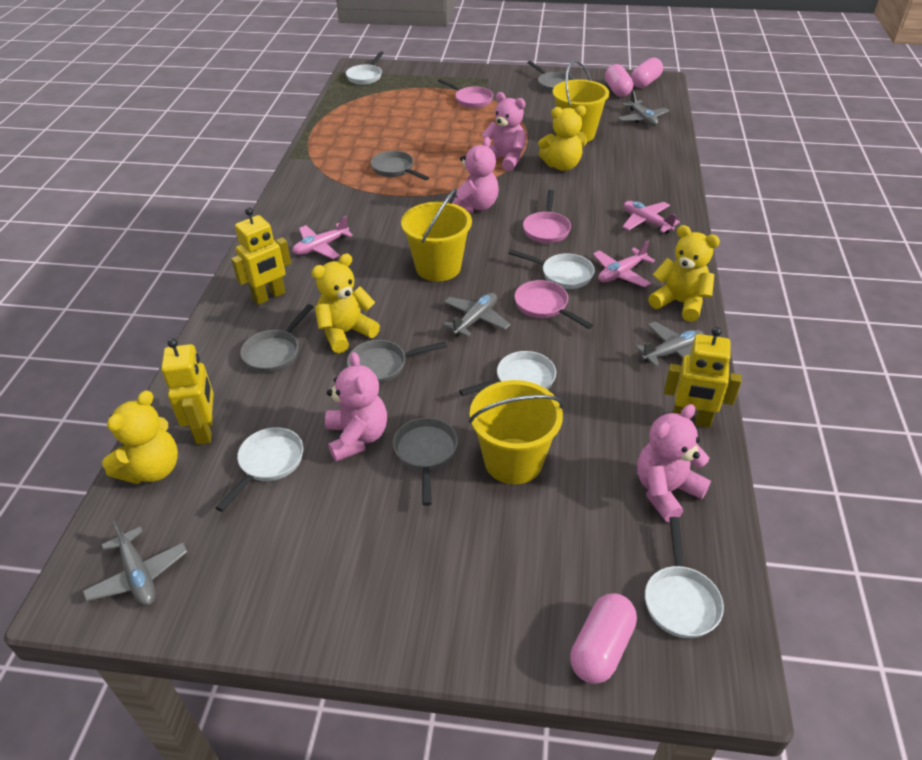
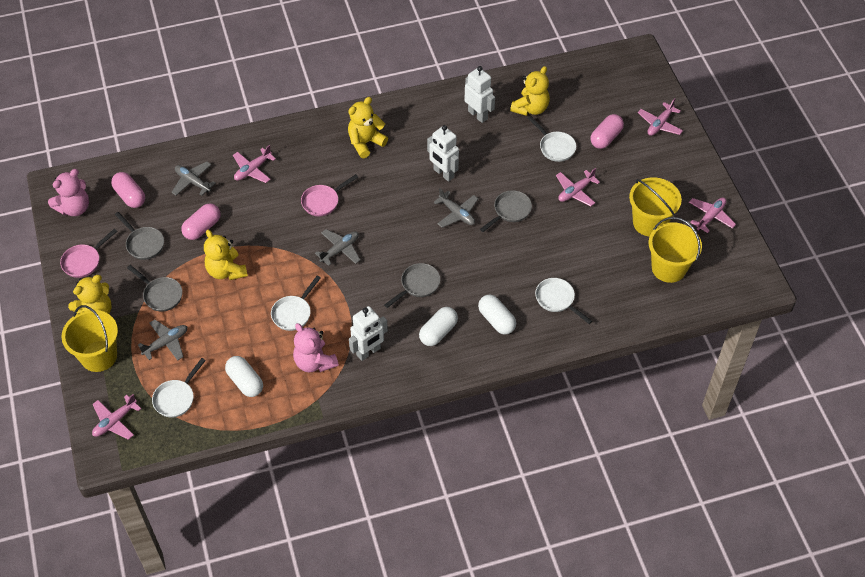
grey pan: 5 -> 4
pink pan: 3 -> 2
pink plane: 3 -> 5
pink teddy bear: 4 -> 2
white capsule: 0 -> 3
white pan: 5 -> 4
white robot: 0 -> 3
yellow robot: 3 -> 0

